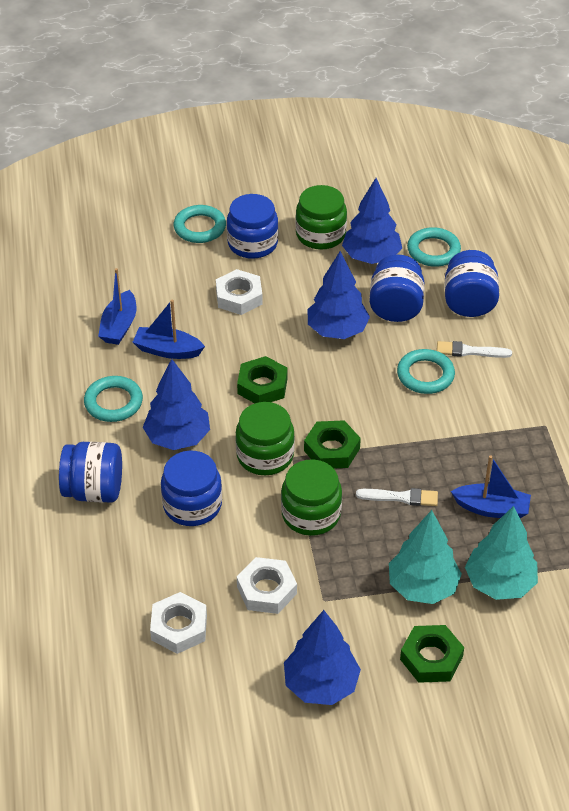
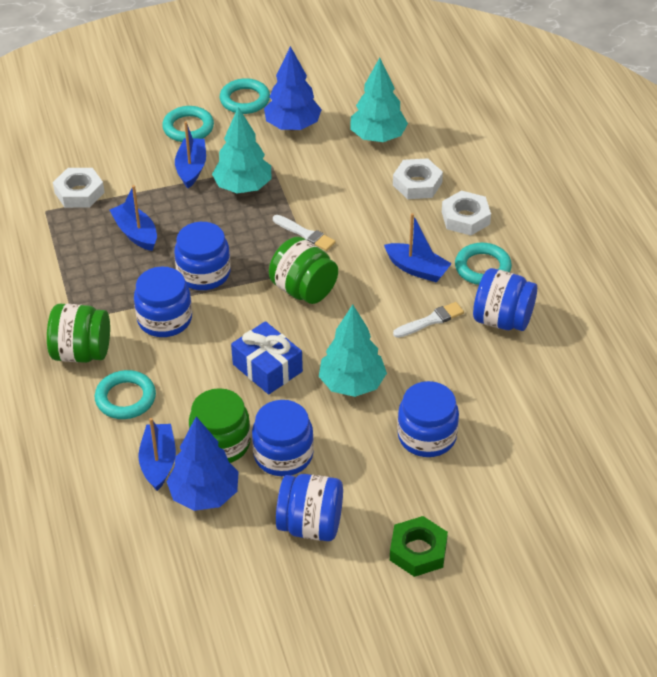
blue boat: 3 -> 4
blue gift: 0 -> 1
blue jar: 5 -> 6
blue tree: 4 -> 2
green nut: 3 -> 1
turquoise tree: 2 -> 3

